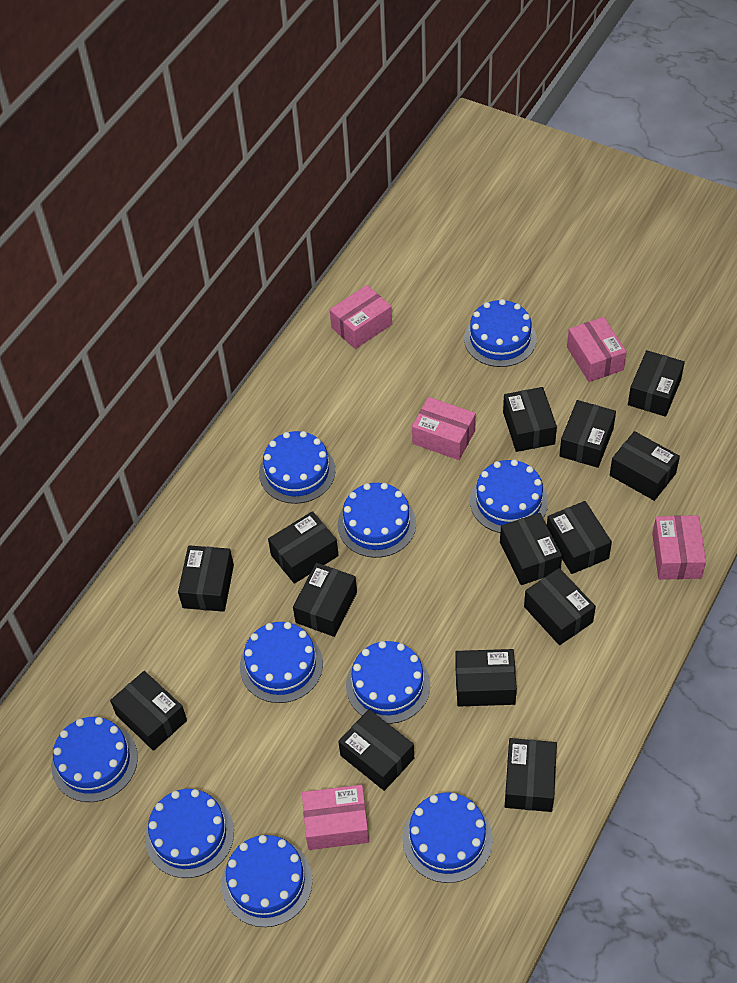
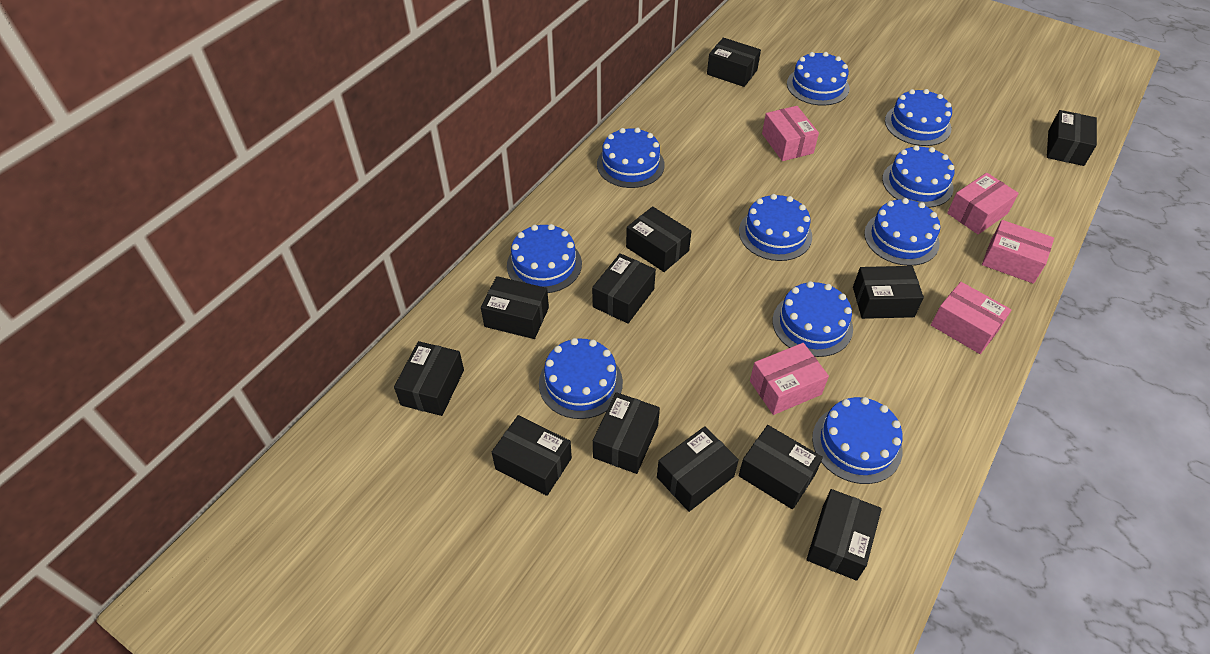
black box: 14 -> 12

